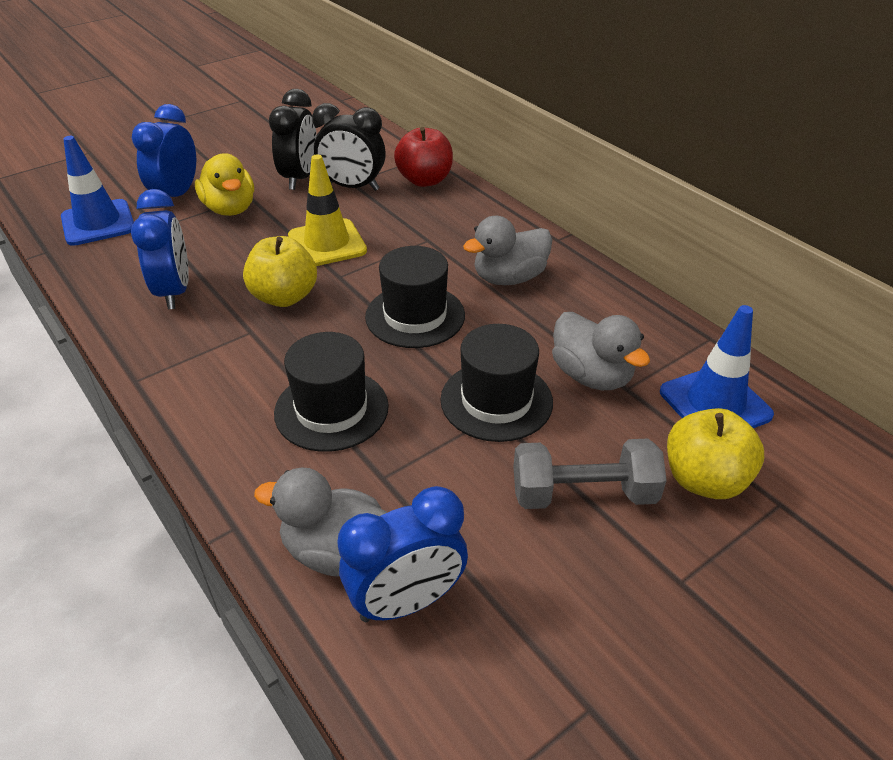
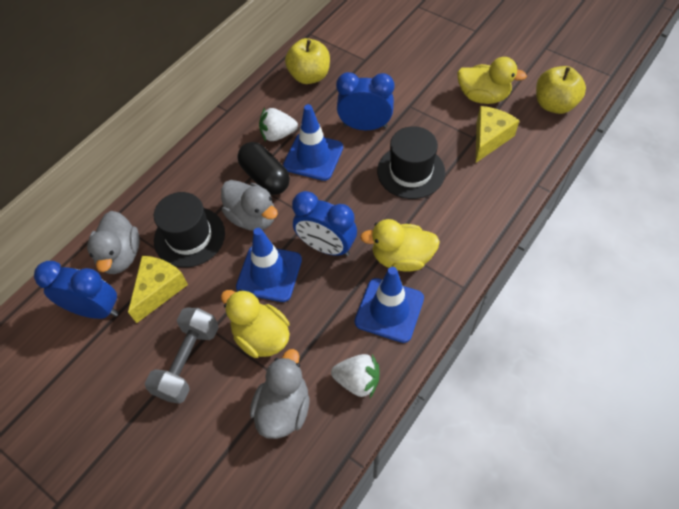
black capsule: 0 -> 1
black clock: 2 -> 0
black hat: 3 -> 2
blue traffic cone: 2 -> 3
red apple: 1 -> 0
white strawberry: 0 -> 2
yellow cheese: 0 -> 2
yellow duck: 1 -> 3
yellow traffic cone: 1 -> 0

